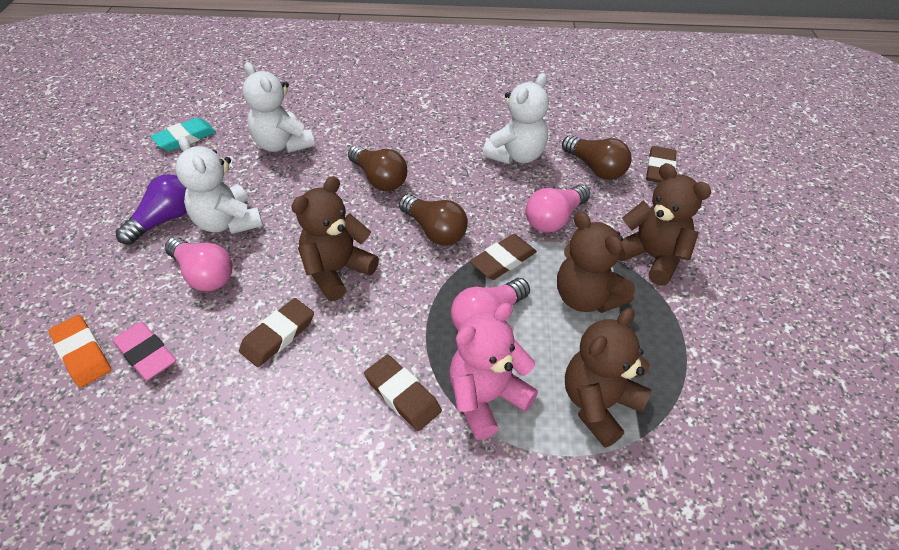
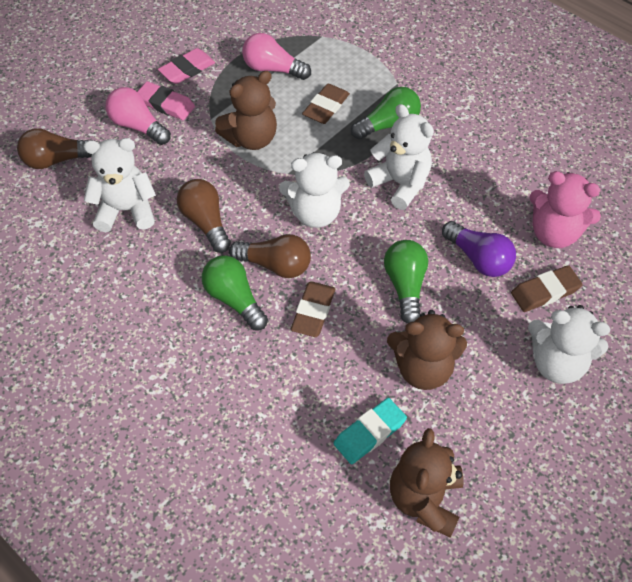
brown eraser: 4 -> 3
brown teddy bear: 4 -> 3
green light bulb: 0 -> 3
orange eraser: 1 -> 0
pink eraser: 1 -> 2
pink light bulb: 3 -> 2
white teddy bear: 3 -> 4

